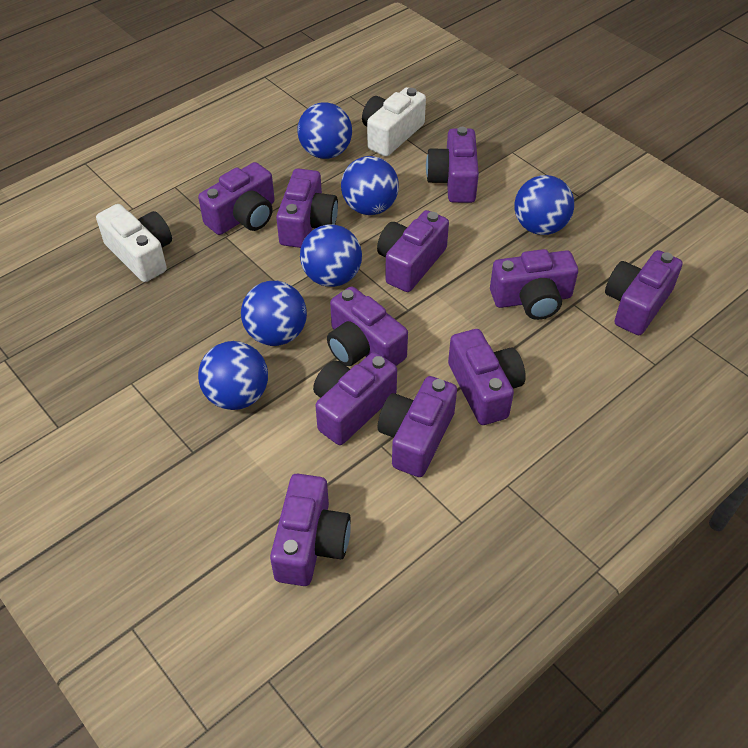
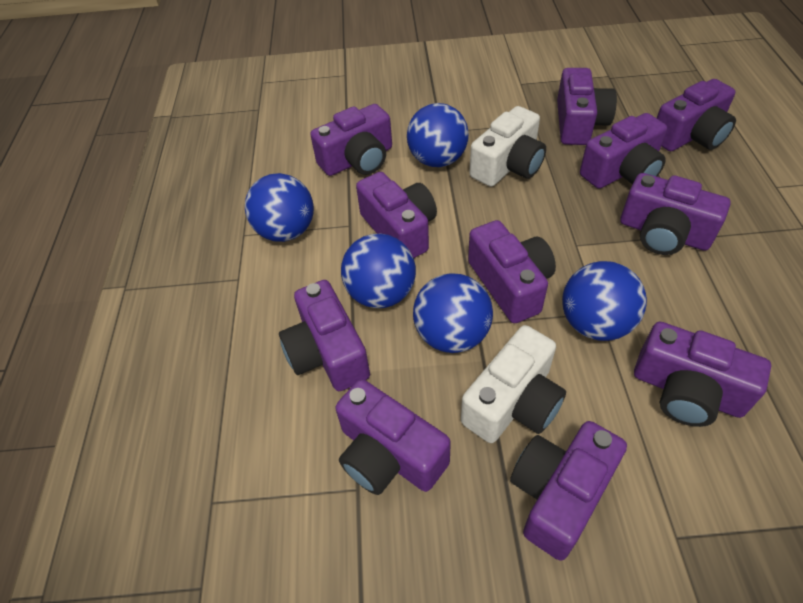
blue ball: 6 -> 5

